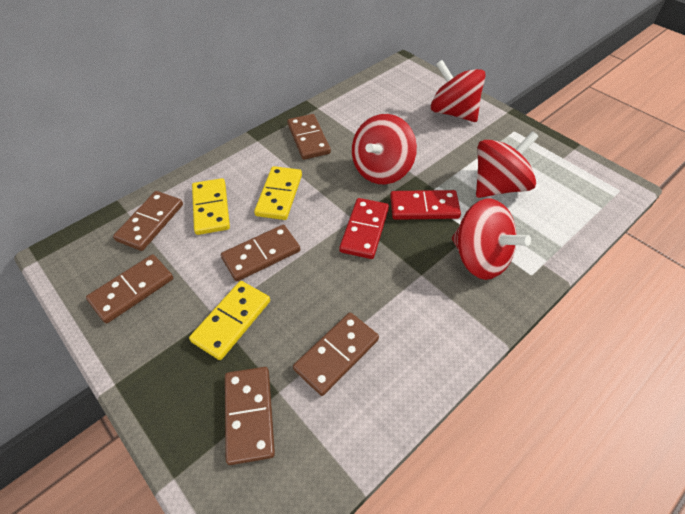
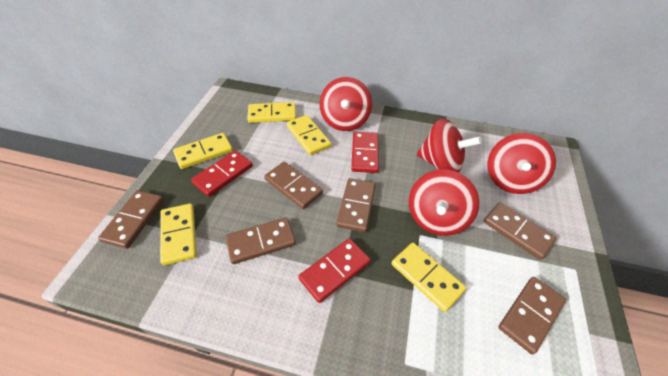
red domino: 2 -> 3
yellow domino: 3 -> 5

